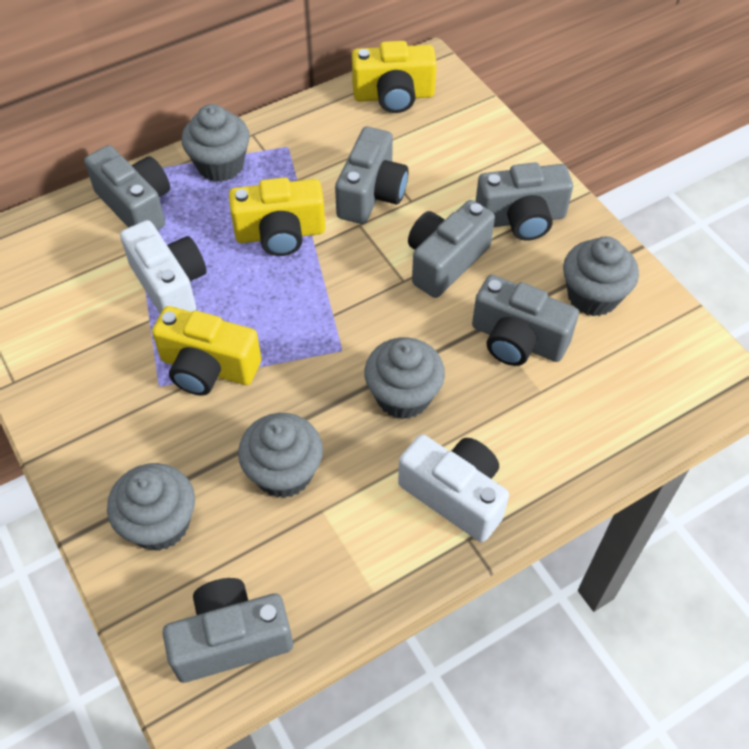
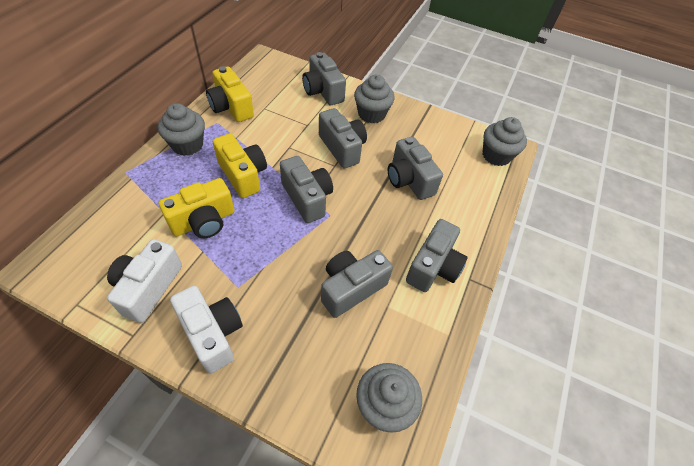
grey cupcake: 5 -> 4

